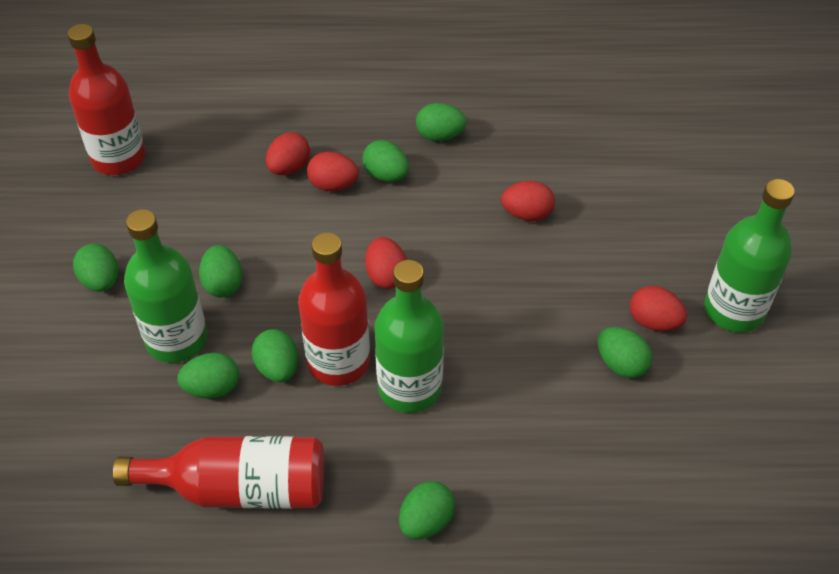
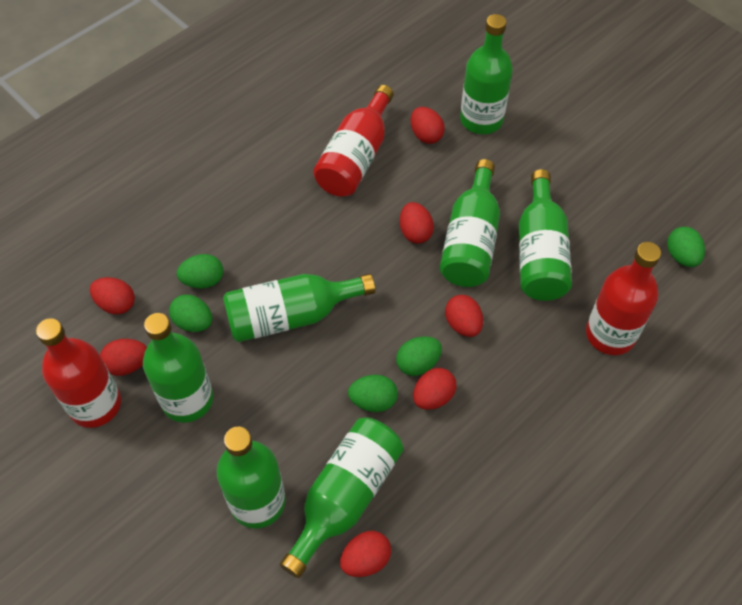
green bottle: 3 -> 7
green egg: 8 -> 5
red egg: 5 -> 7

